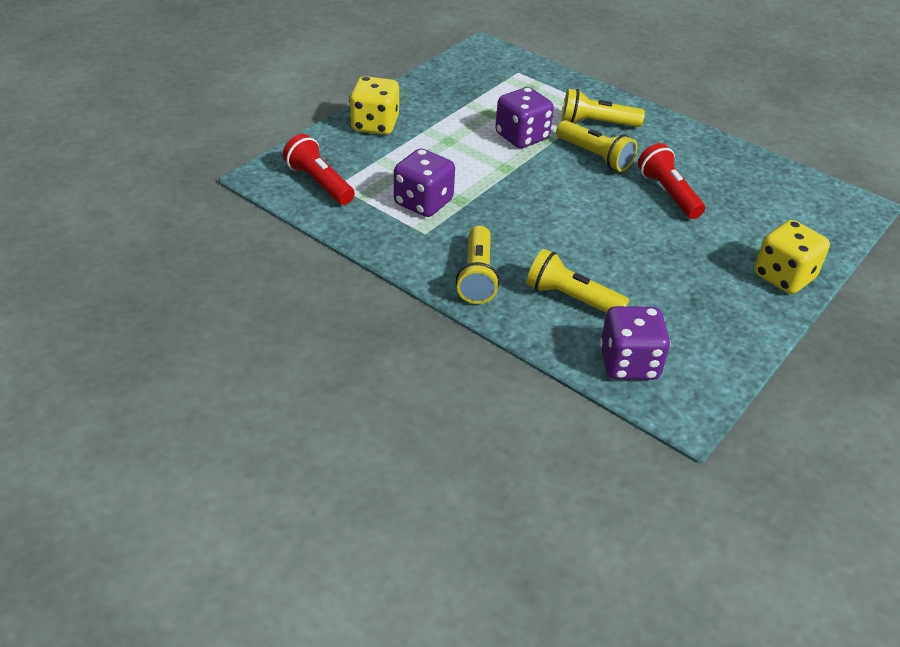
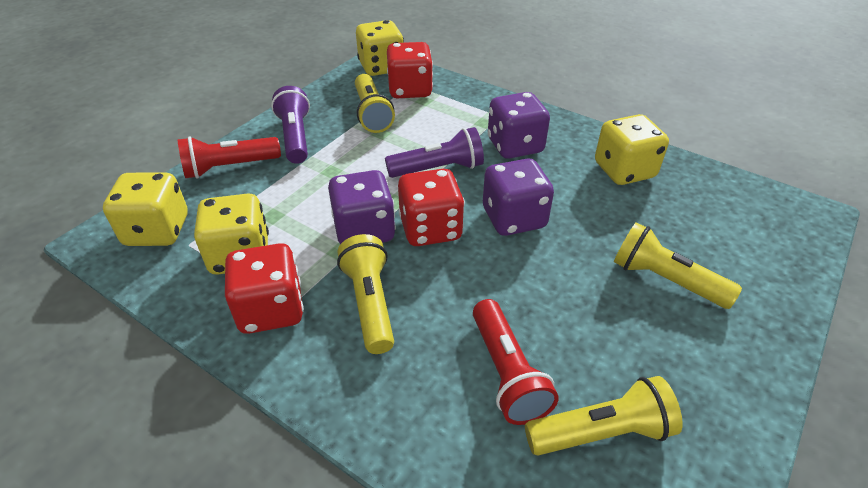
purple flashlight: 0 -> 2
red dice: 0 -> 3
yellow dice: 2 -> 4

